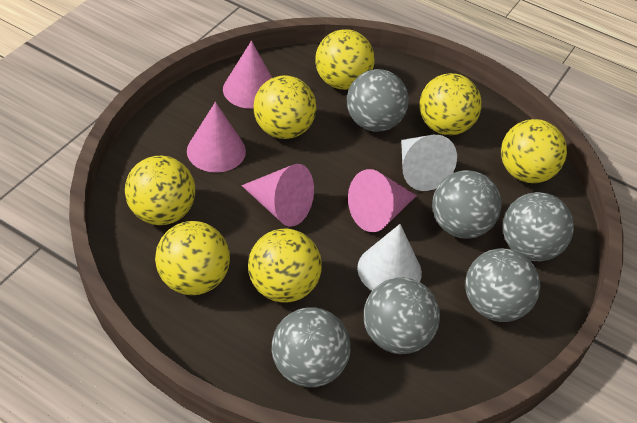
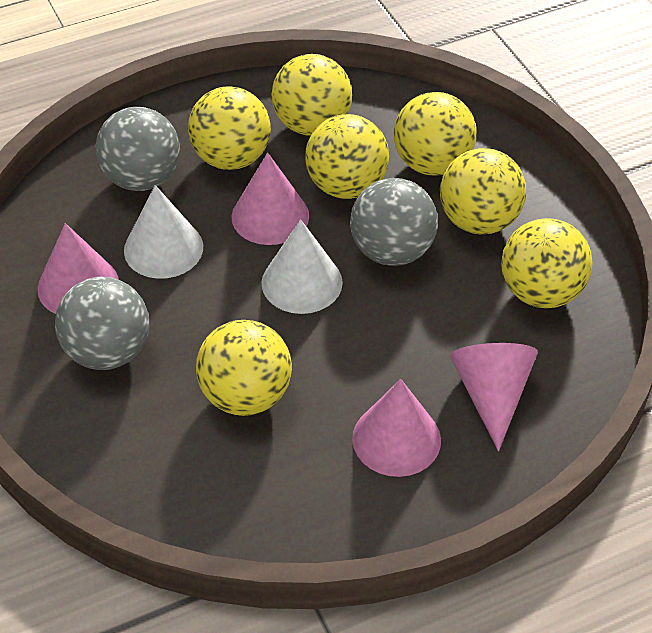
grey ball: 6 -> 3

